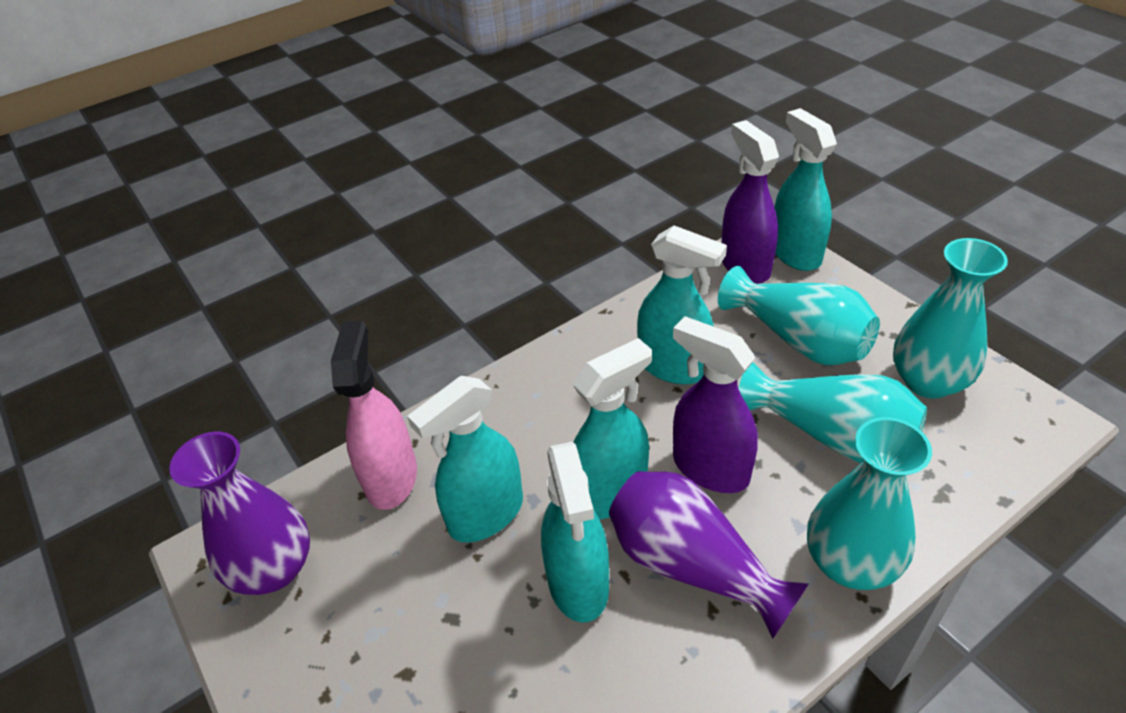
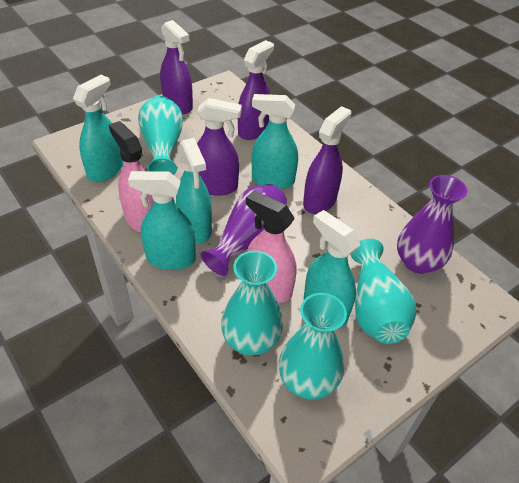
pink spray bottle: 1 -> 2
purple spray bottle: 2 -> 4

